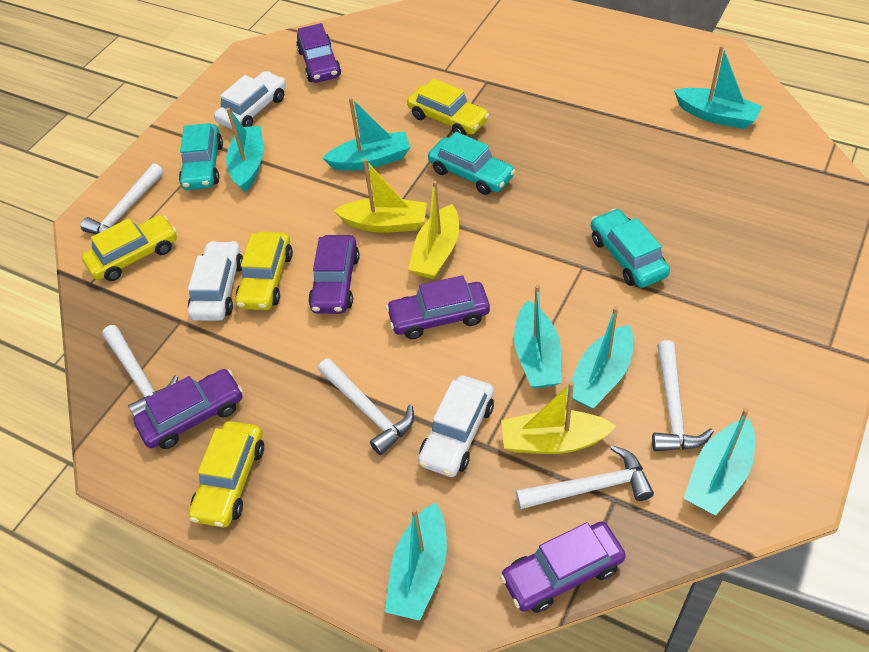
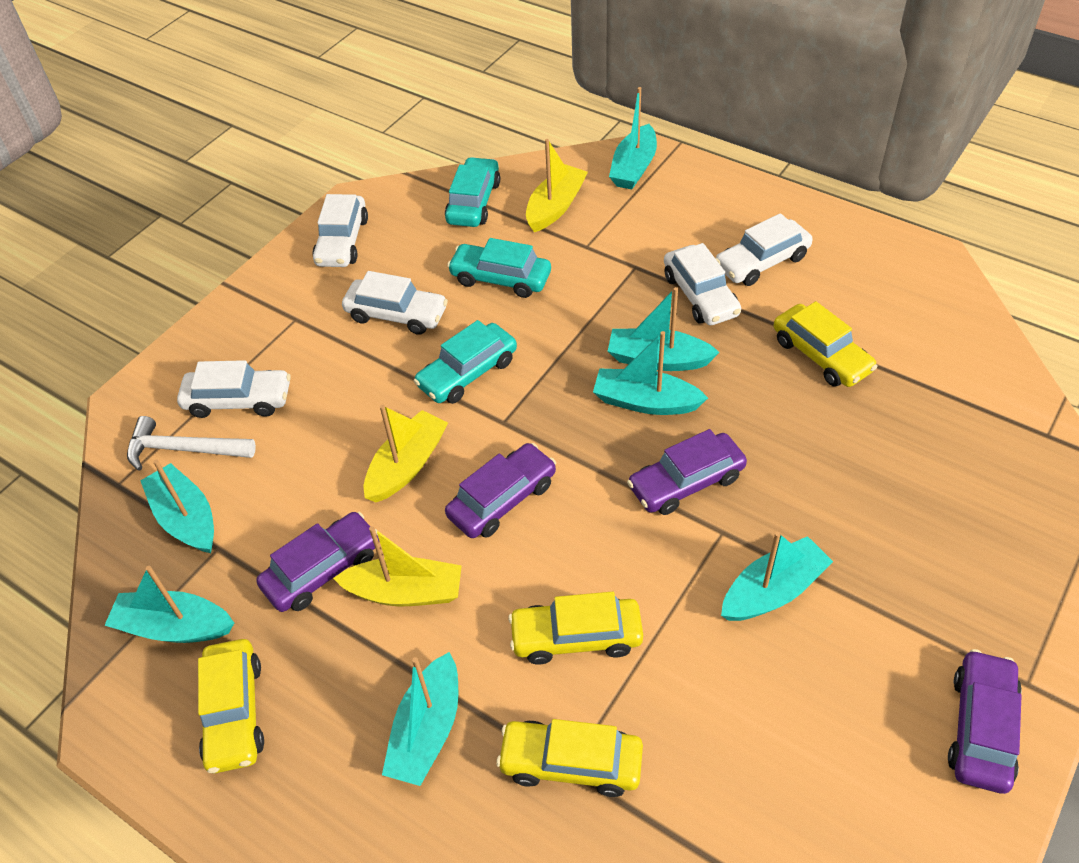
purple car: 5 -> 4
white car: 3 -> 5
white hammer: 5 -> 1

